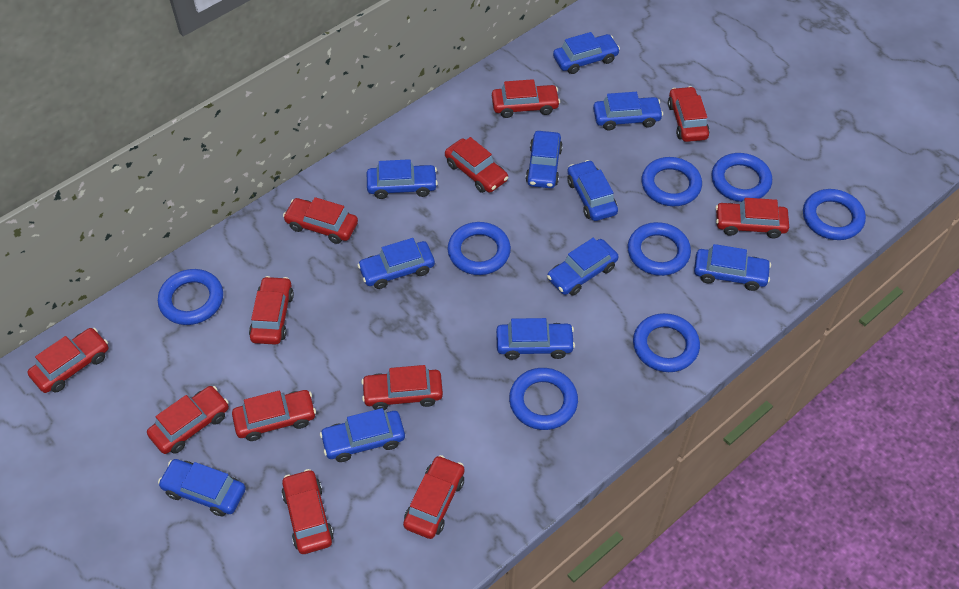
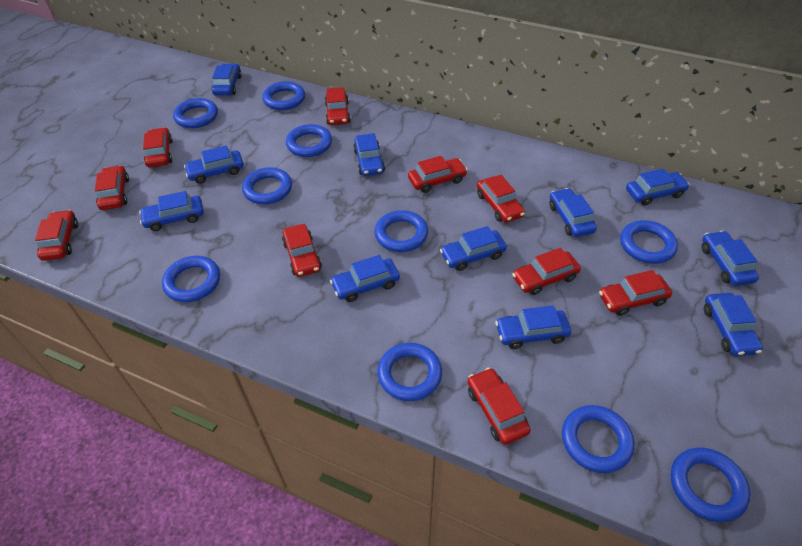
blue ring: 8 -> 10
red car: 12 -> 10

